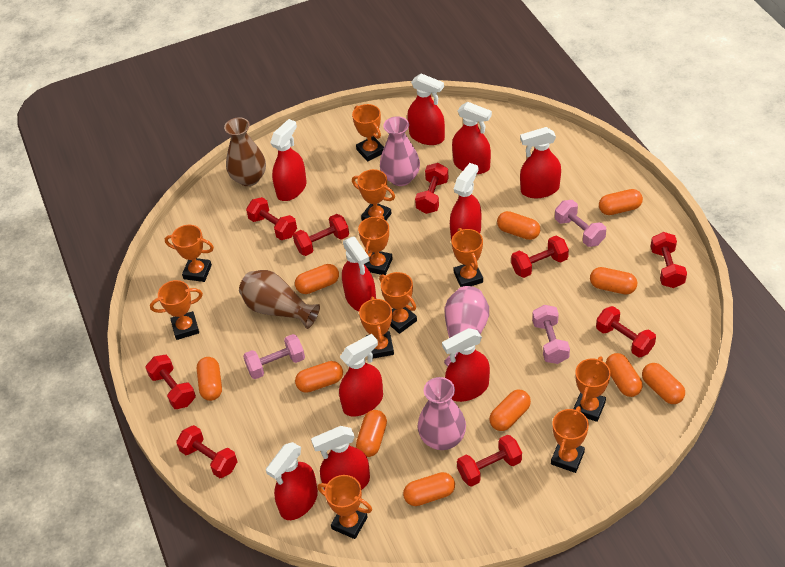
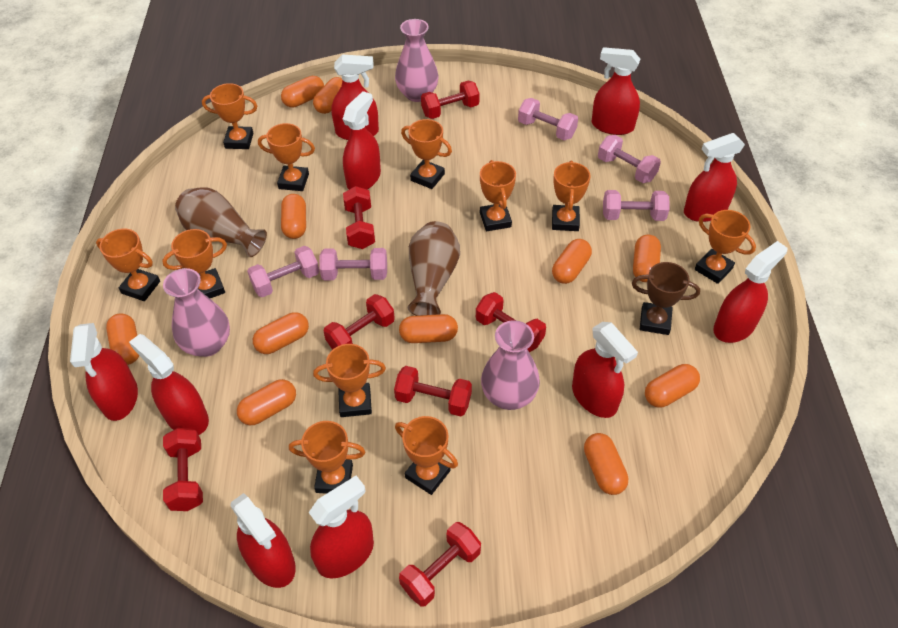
brown trophy: 0 -> 1
pink dumbbell: 3 -> 5
red dumbbell: 9 -> 7

